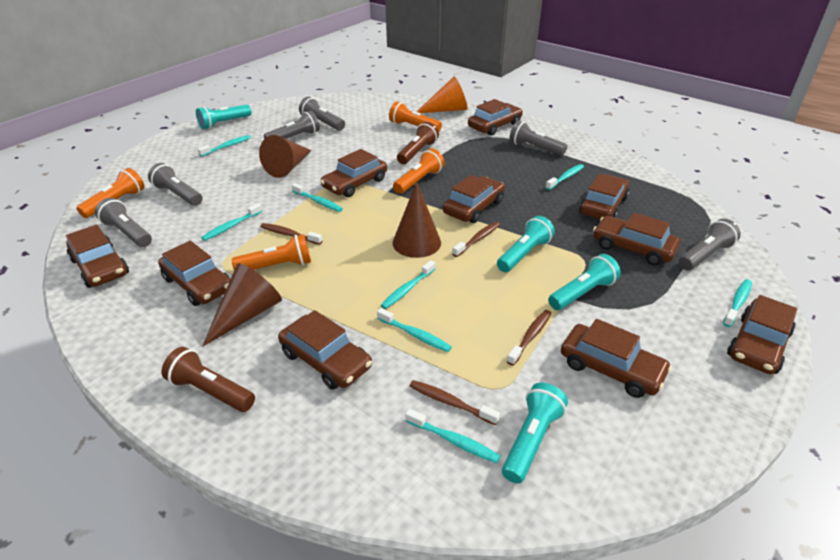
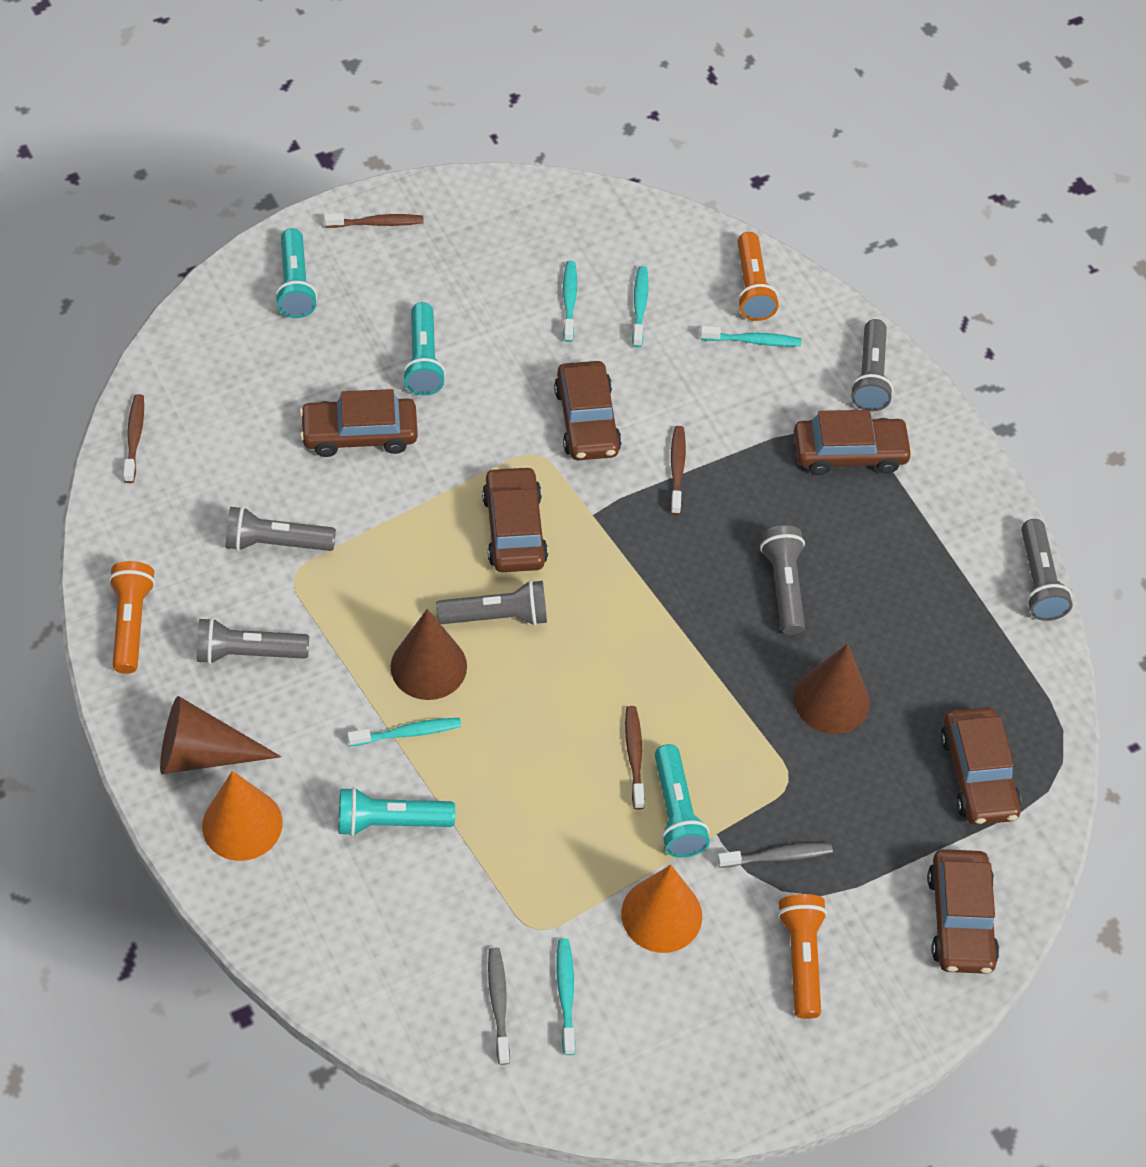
brown car: 10 -> 6
brown flashlight: 2 -> 0
grey toothbrush: 0 -> 2
orange cone: 1 -> 2
orange flashlight: 4 -> 3
turquoise toothbrush: 8 -> 5

